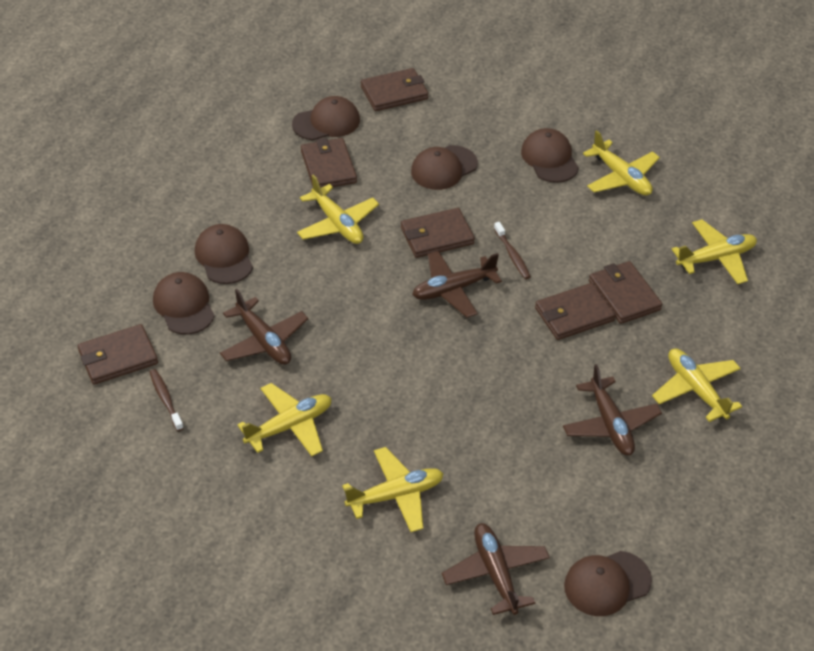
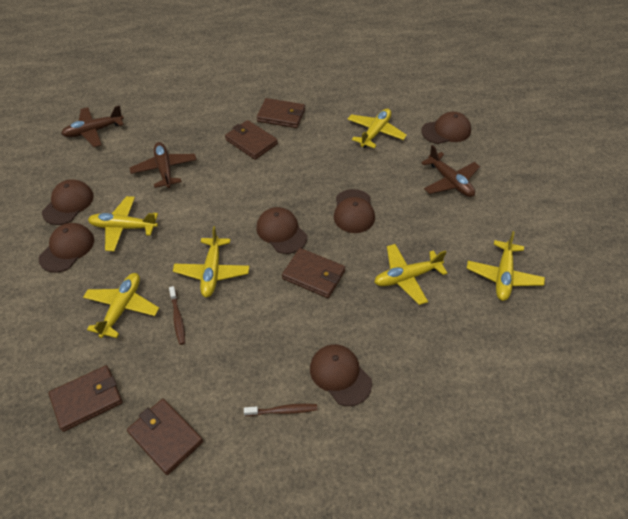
brown plane: 4 -> 3
brown wallet: 6 -> 5

